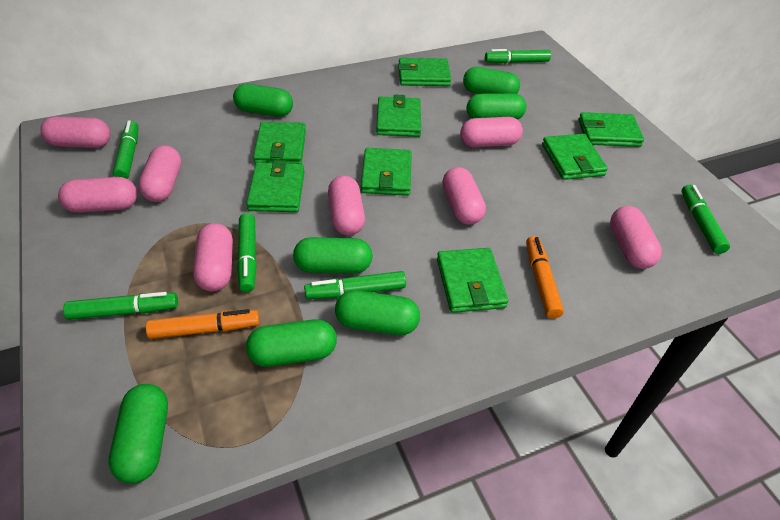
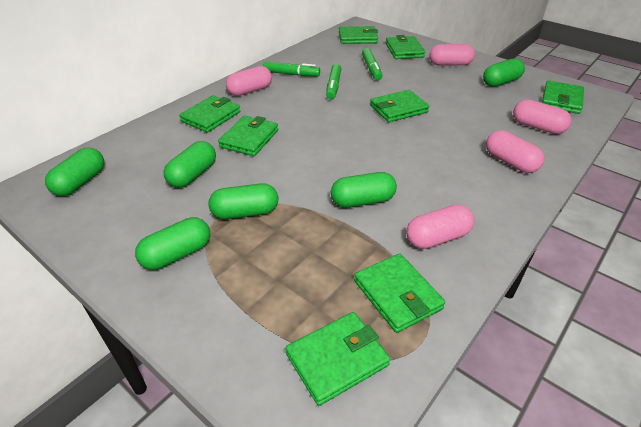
green capsule: 7 -> 6
green marker: 6 -> 3
orange marker: 2 -> 0
pink capsule: 8 -> 5

